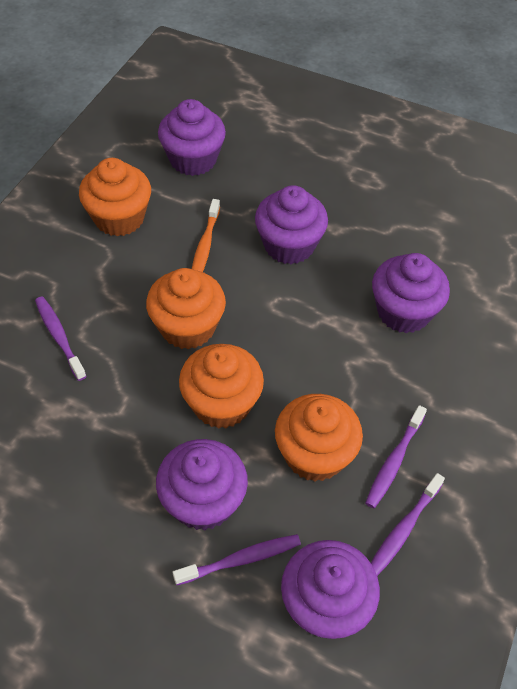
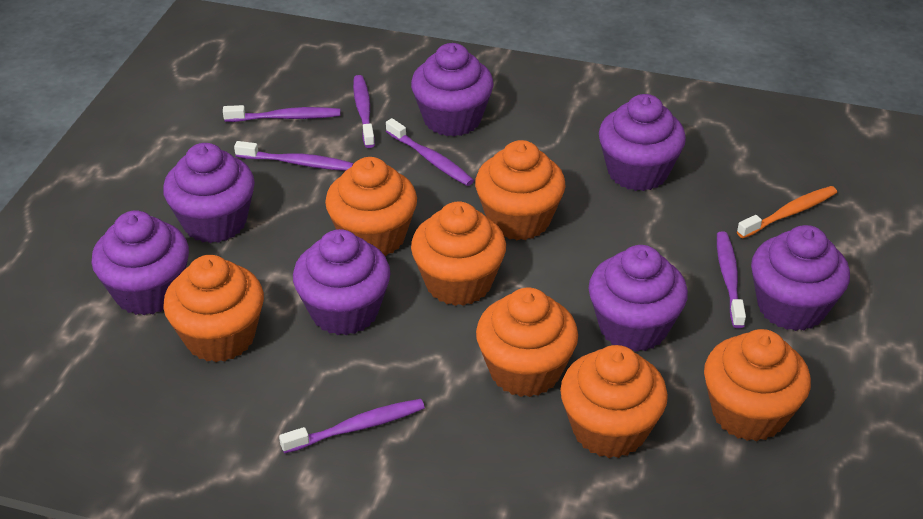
orange cupcake: 4 -> 7
purple cupcake: 5 -> 7
purple toothbrush: 4 -> 6

